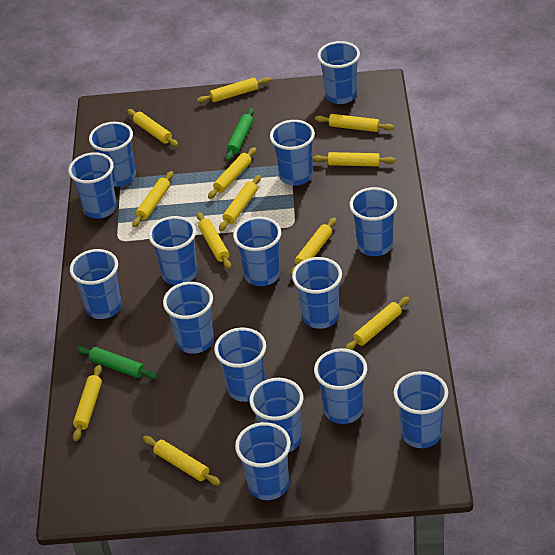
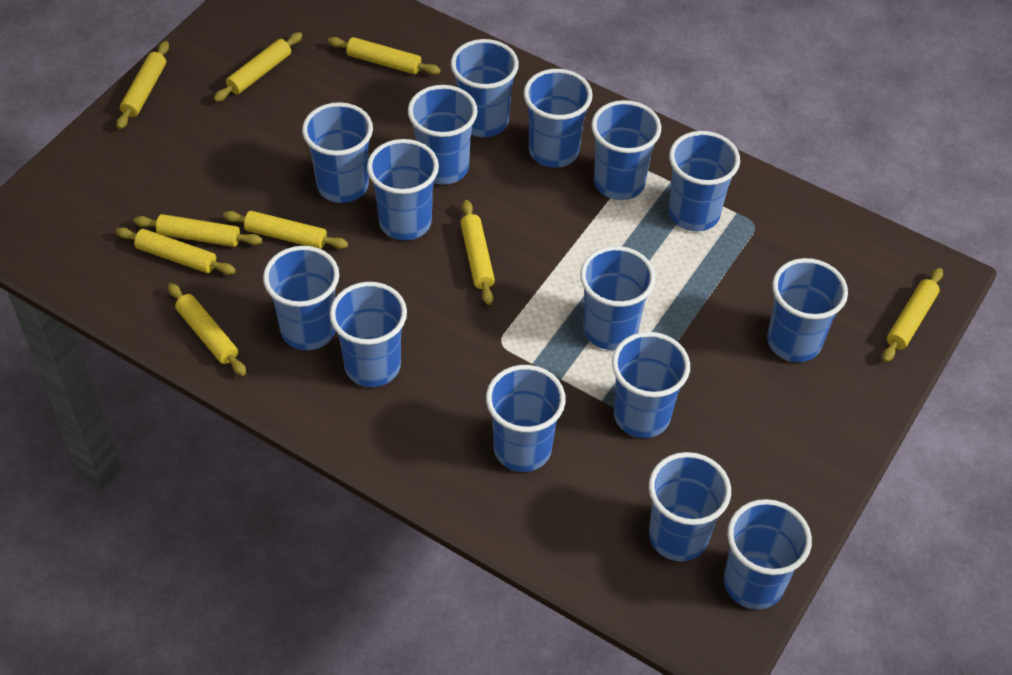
green rolling pin: 2 -> 0
yellow rolling pin: 12 -> 9

